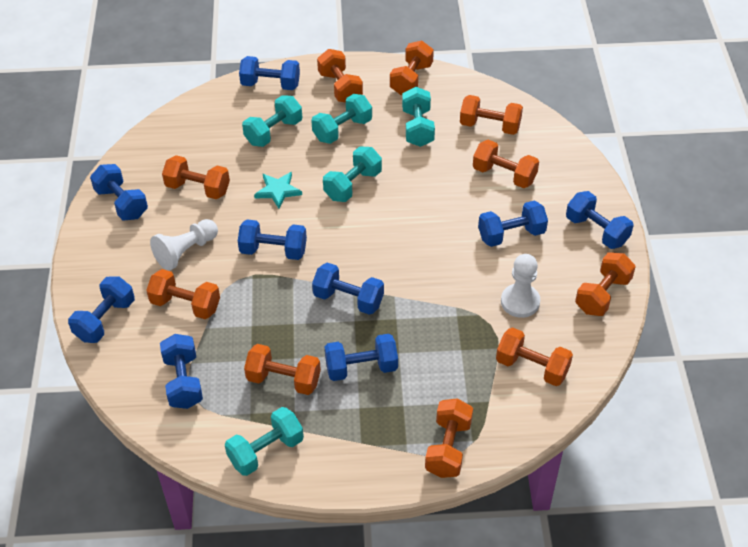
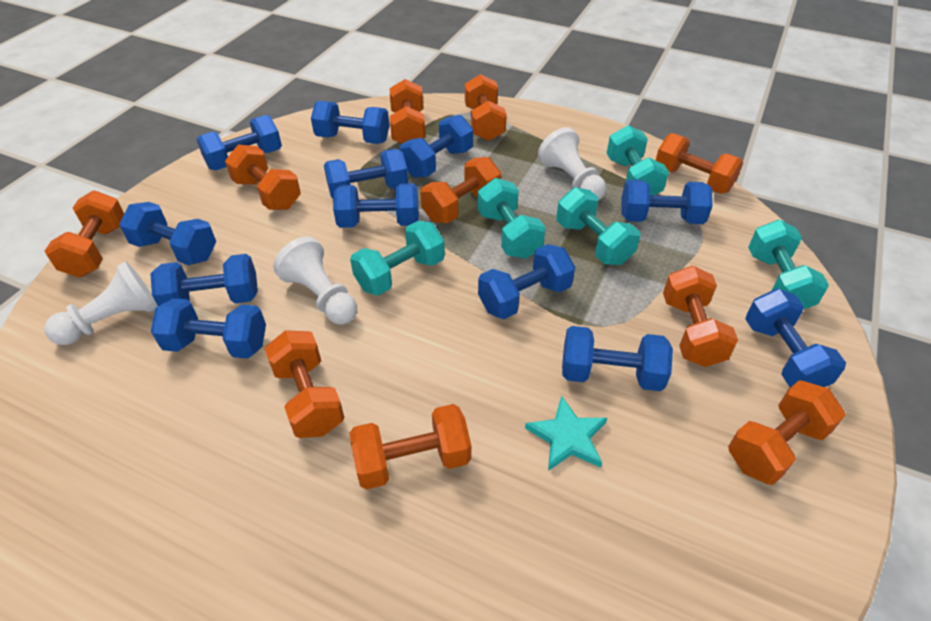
blue dumbbell: 9 -> 12
white pawn: 2 -> 3

